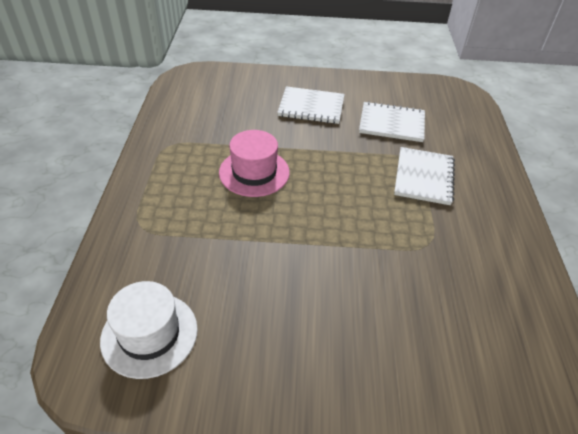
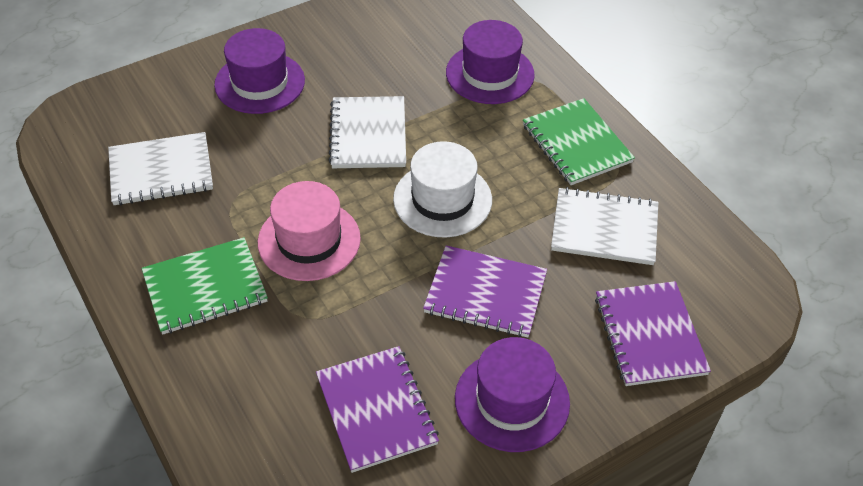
green notebook: 0 -> 2
purple hat: 0 -> 3
purple notebook: 0 -> 3

